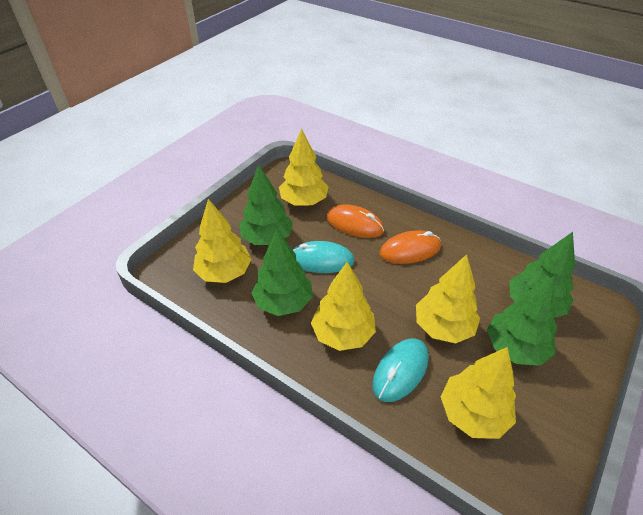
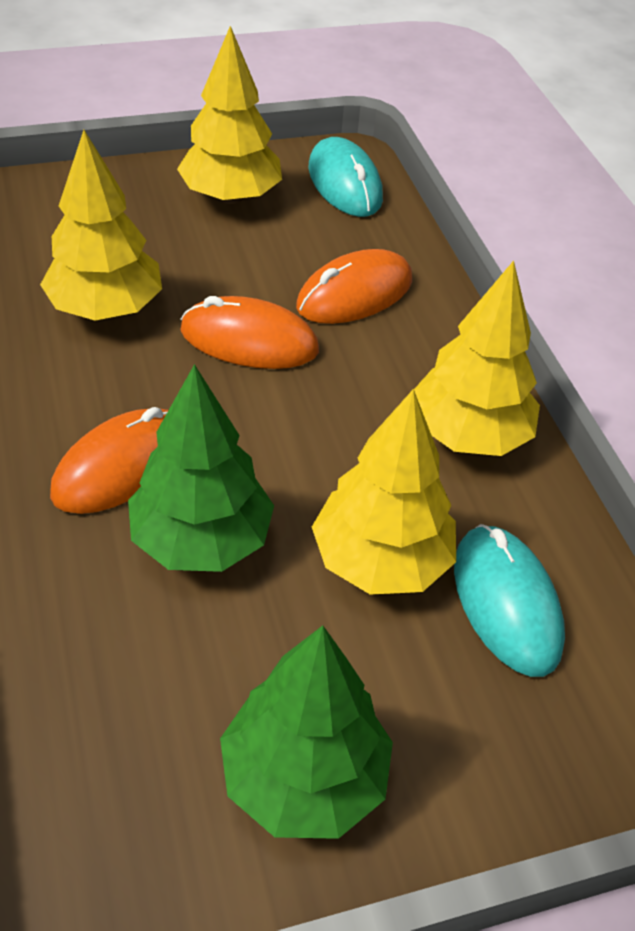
green tree: 4 -> 2
orange mouse: 2 -> 3
yellow tree: 5 -> 4

